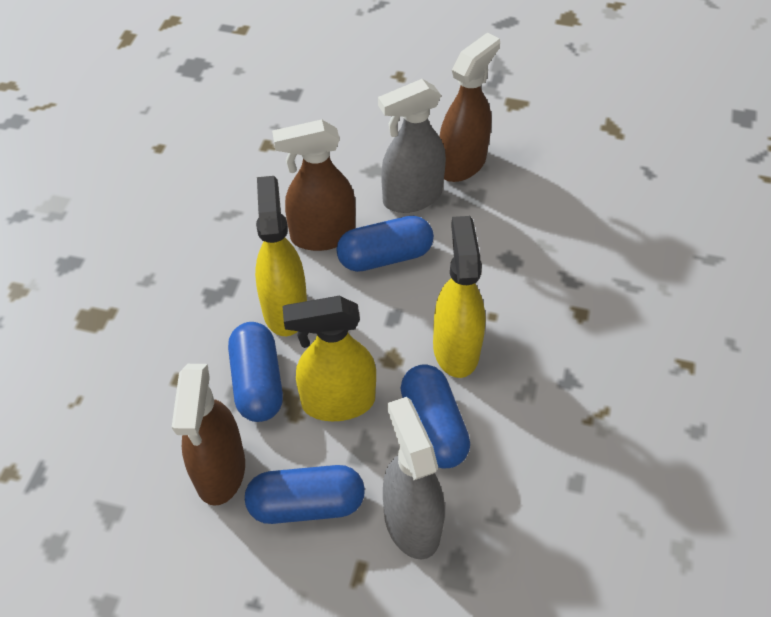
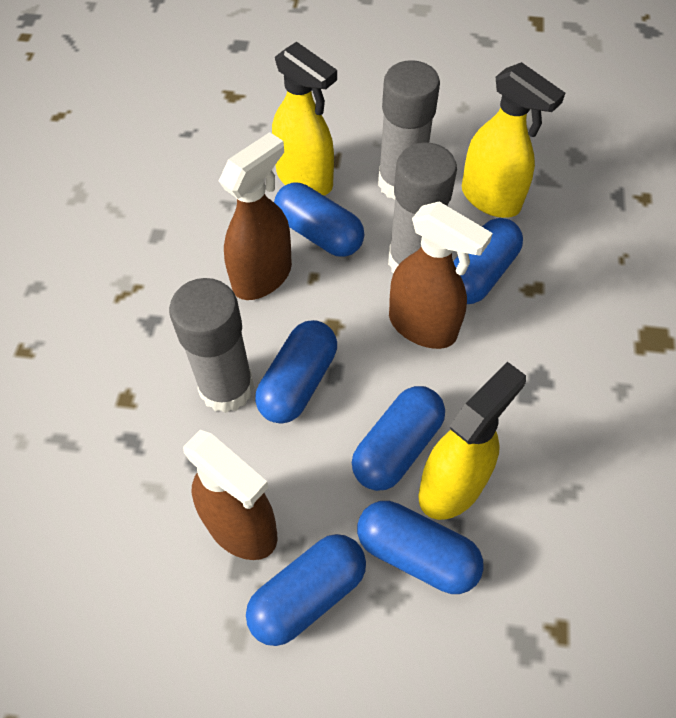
blue capsule: 4 -> 6
grey glue stick: 0 -> 3
grey spray bottle: 2 -> 0

